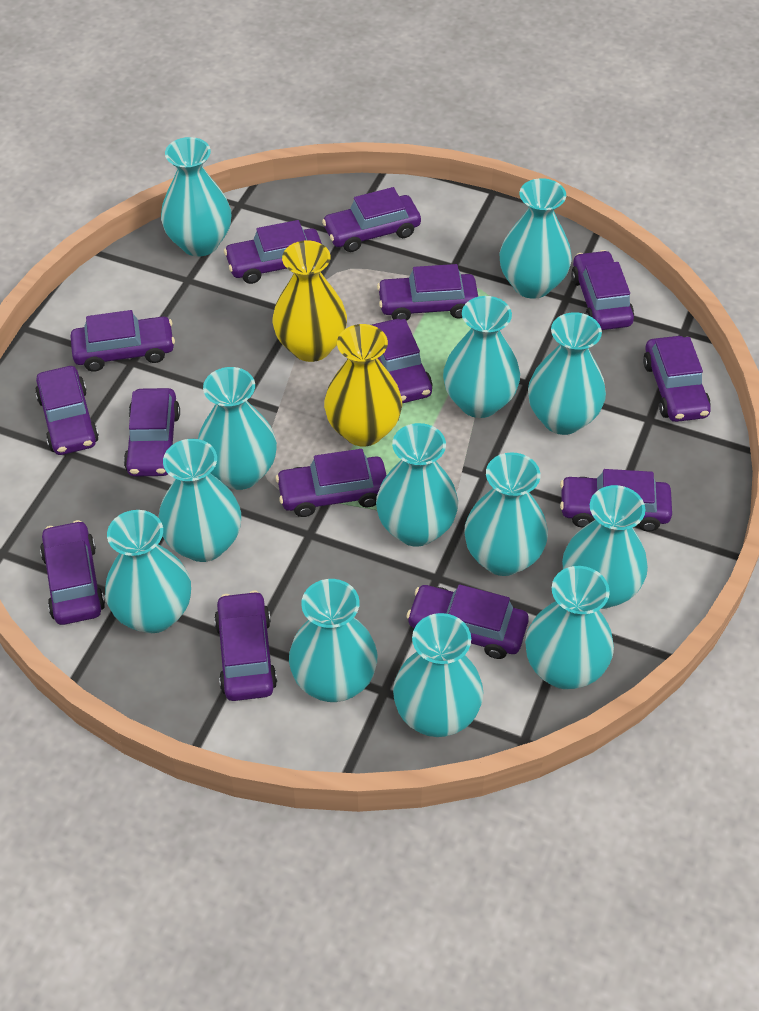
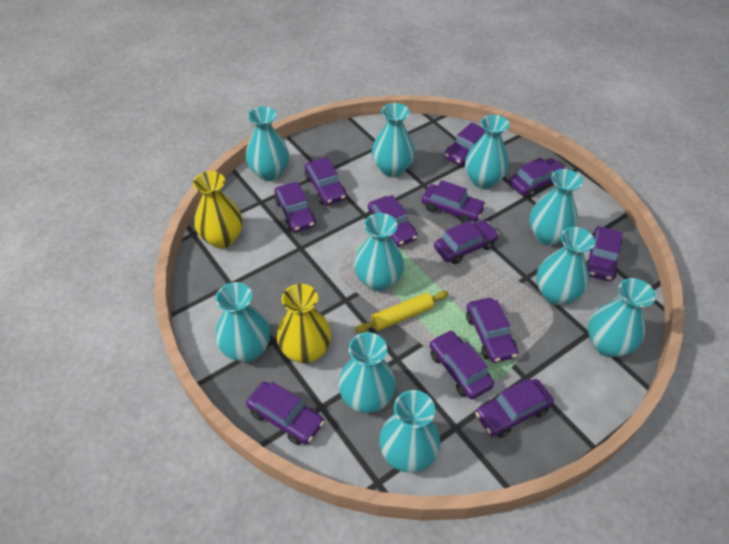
purple car: 14 -> 12
turquoise vase: 13 -> 10
yellow rolling pin: 0 -> 1

